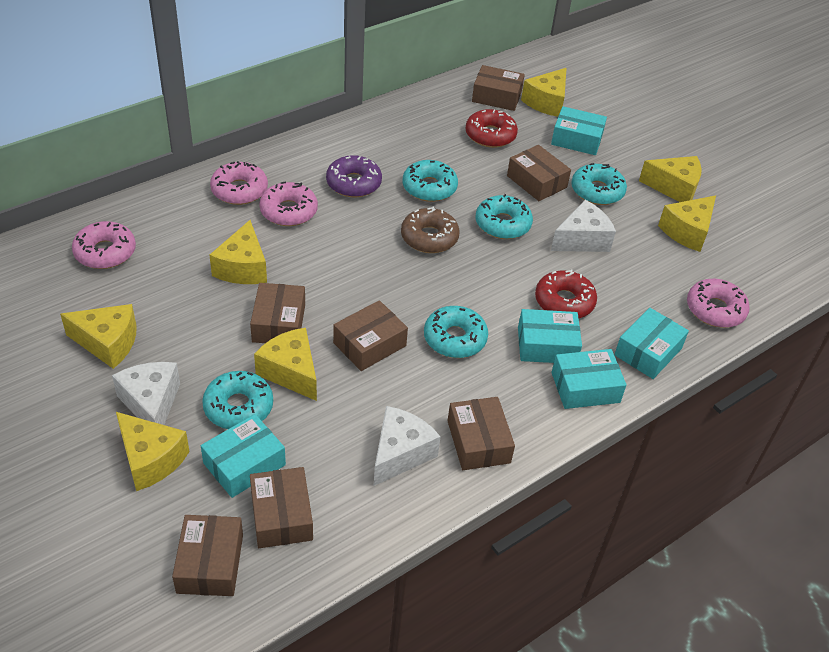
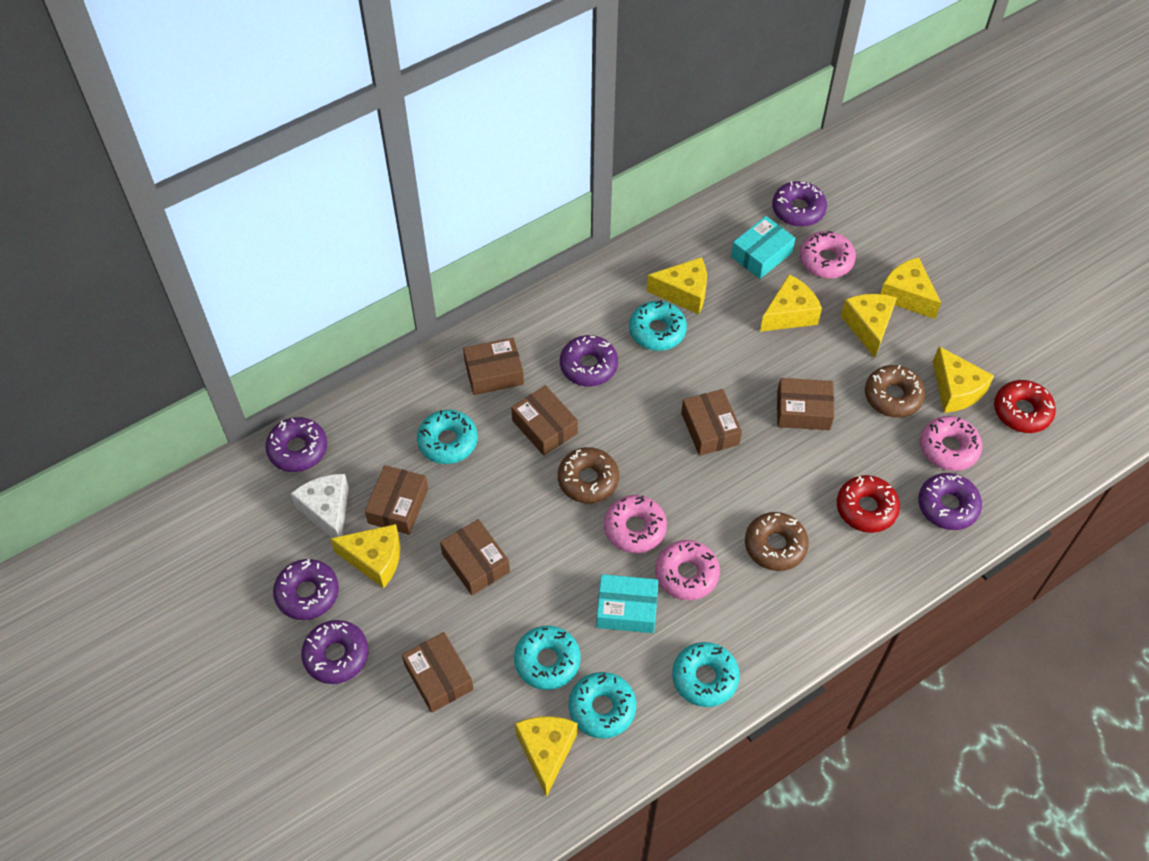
brown donut: 1 -> 3
purple donut: 1 -> 6
turquoise box: 5 -> 2
white cheese: 3 -> 1

